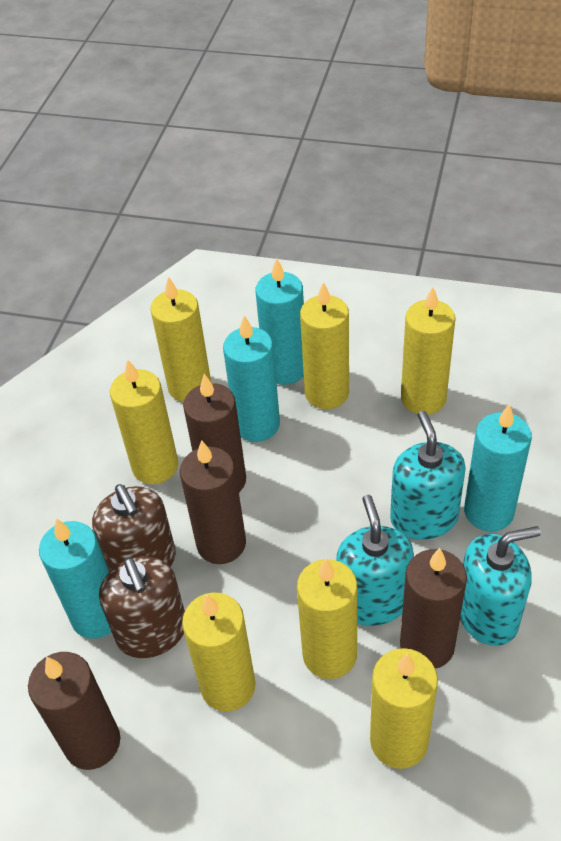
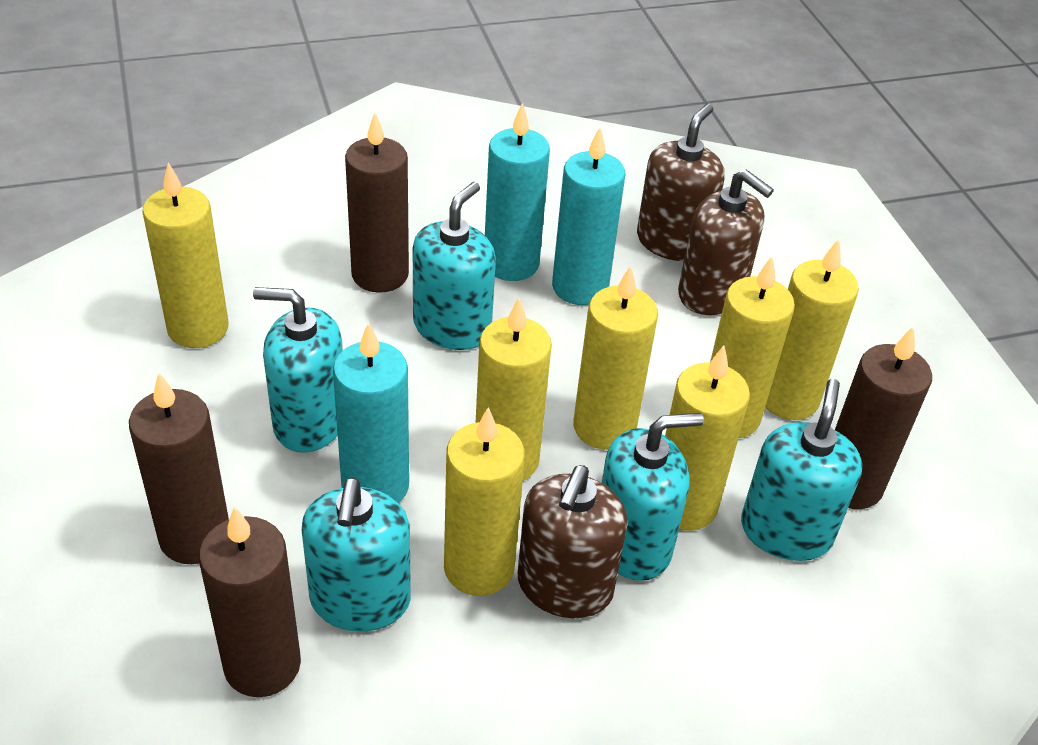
brown soap dispenser: 2 -> 3
turquoise candle: 4 -> 3
turquoise soap dispenser: 3 -> 5

